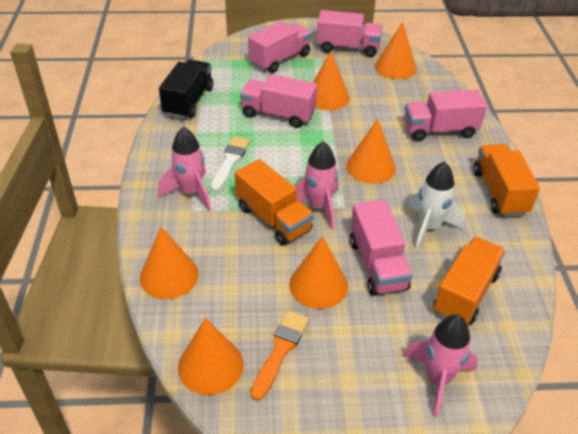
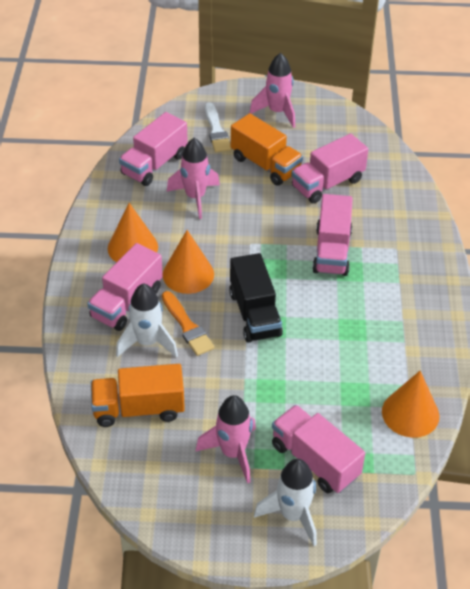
orange cone: 6 -> 3
orange truck: 3 -> 2
white rocket: 1 -> 2

